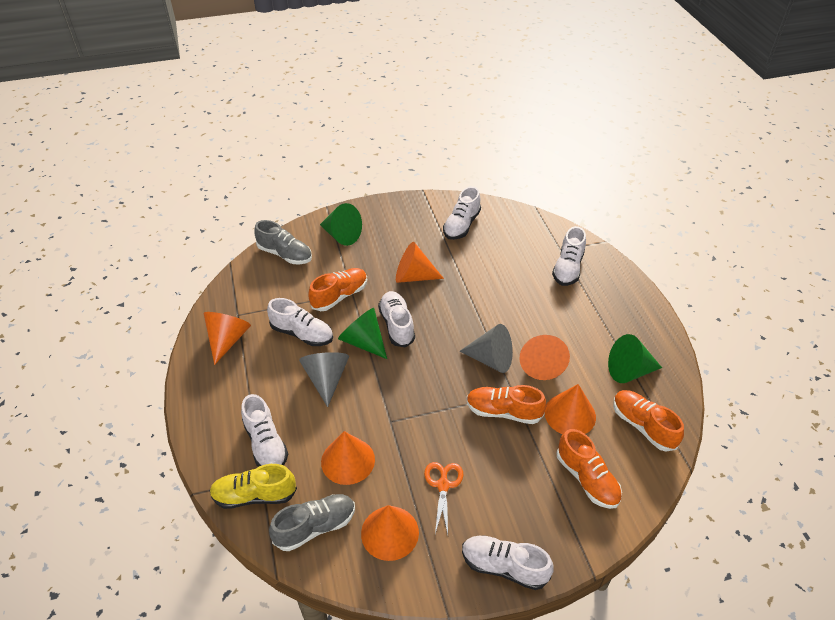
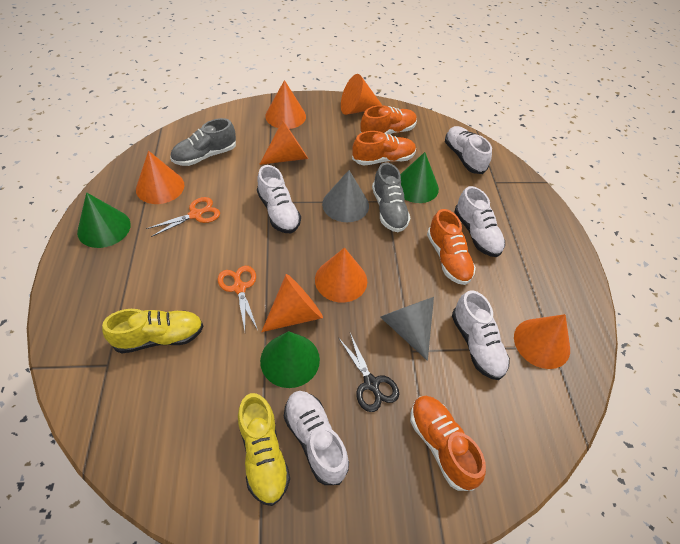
black scissors: 0 -> 1
orange cone: 6 -> 7
orange scissors: 1 -> 2
white shoe: 6 -> 5
yellow shoe: 1 -> 2

